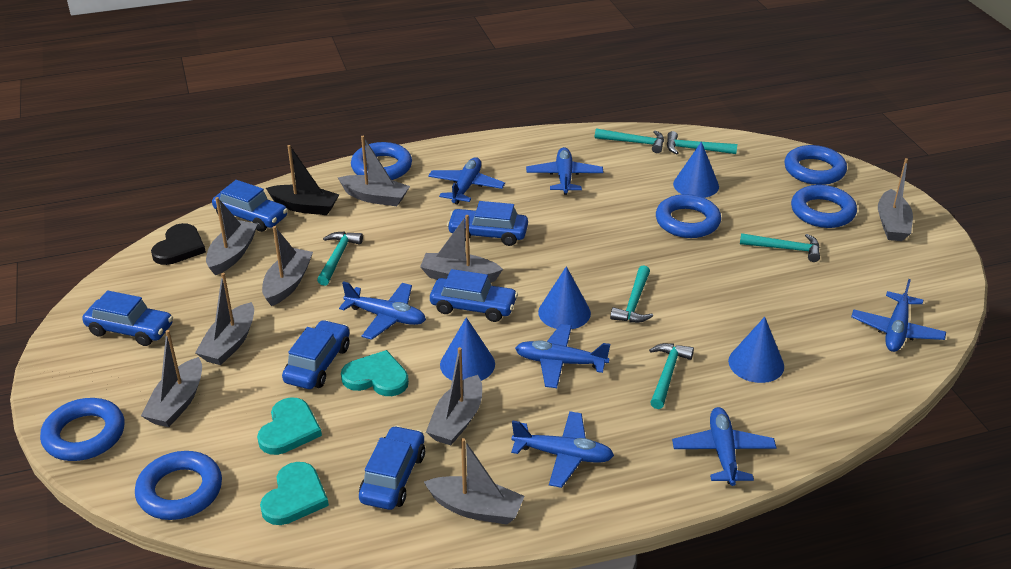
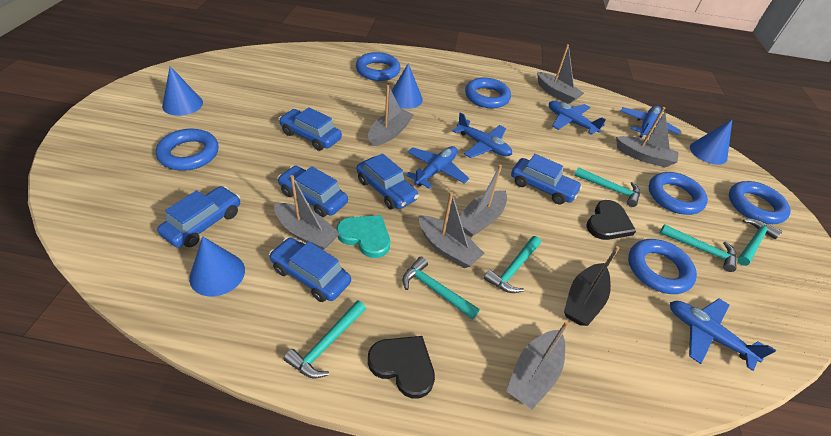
black heart: 1 -> 2
blue plane: 7 -> 5
grey boat: 9 -> 7
turquoise heart: 3 -> 1

